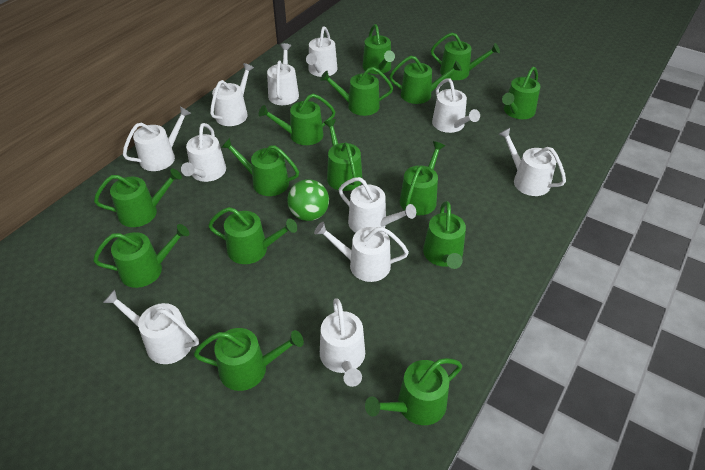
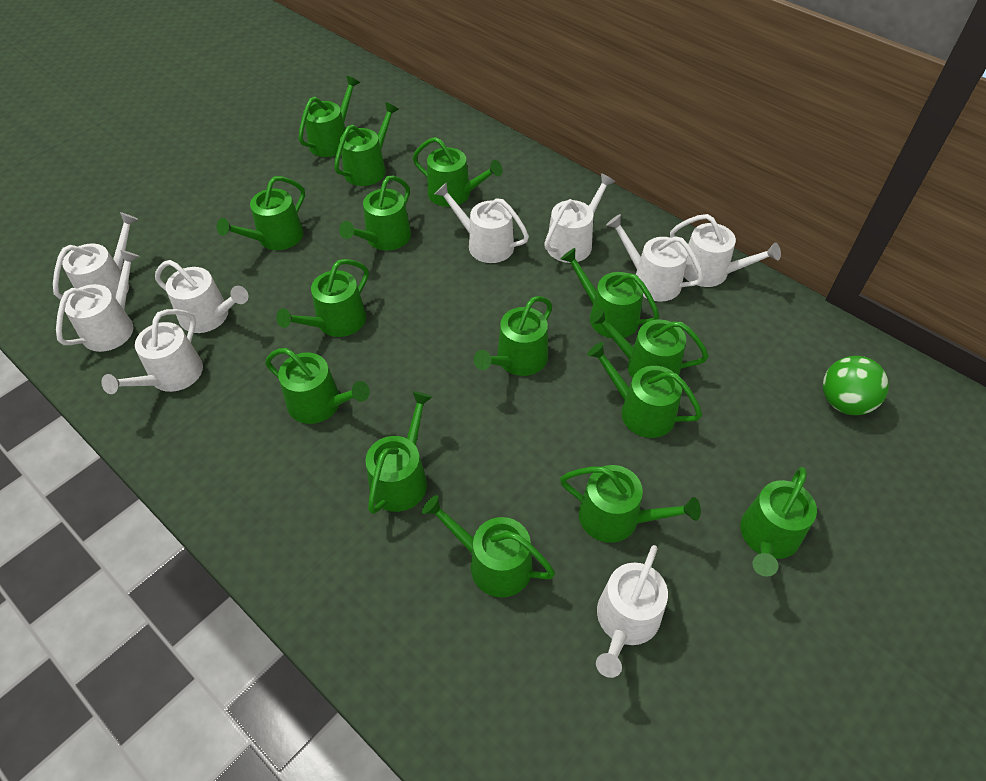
white watering can: 11 -> 9

